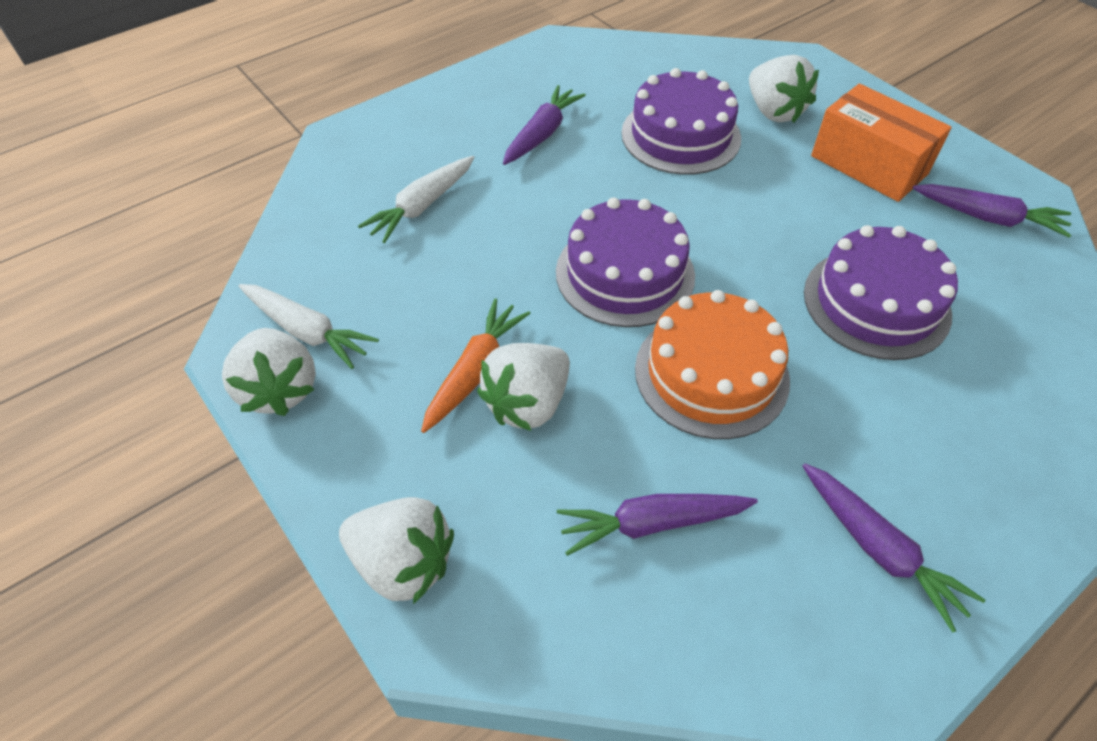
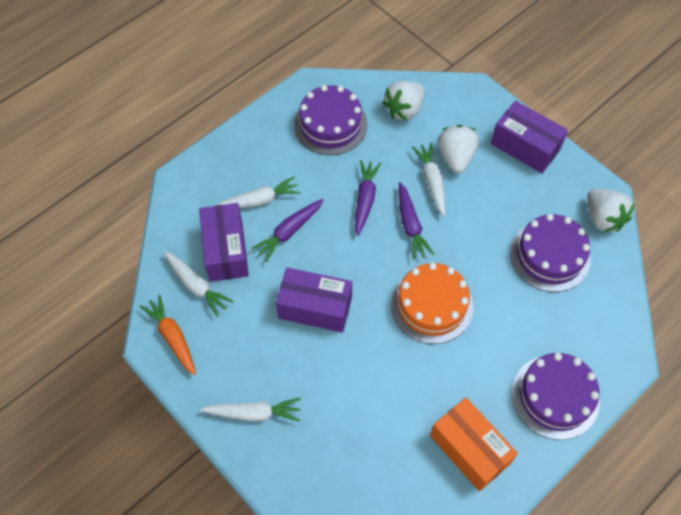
purple box: 0 -> 3
purple carrot: 4 -> 3
white carrot: 2 -> 4
white strawberry: 4 -> 3

